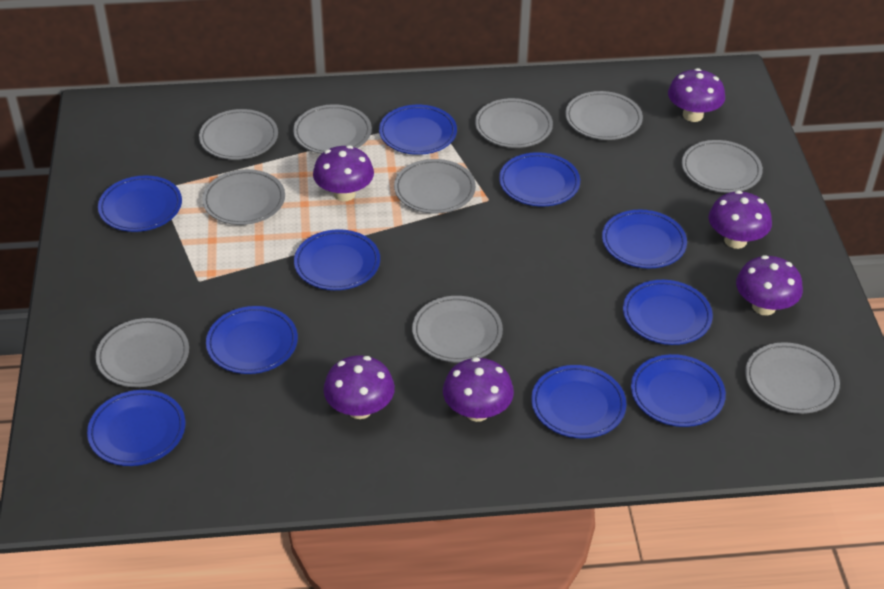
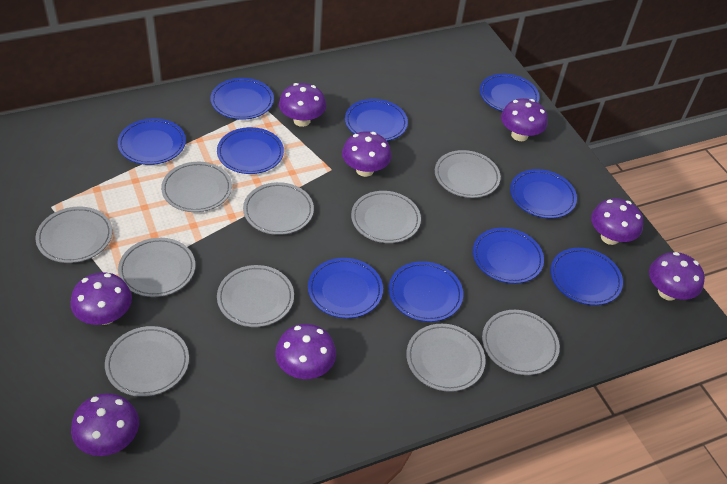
purple mushroom: 6 -> 8

